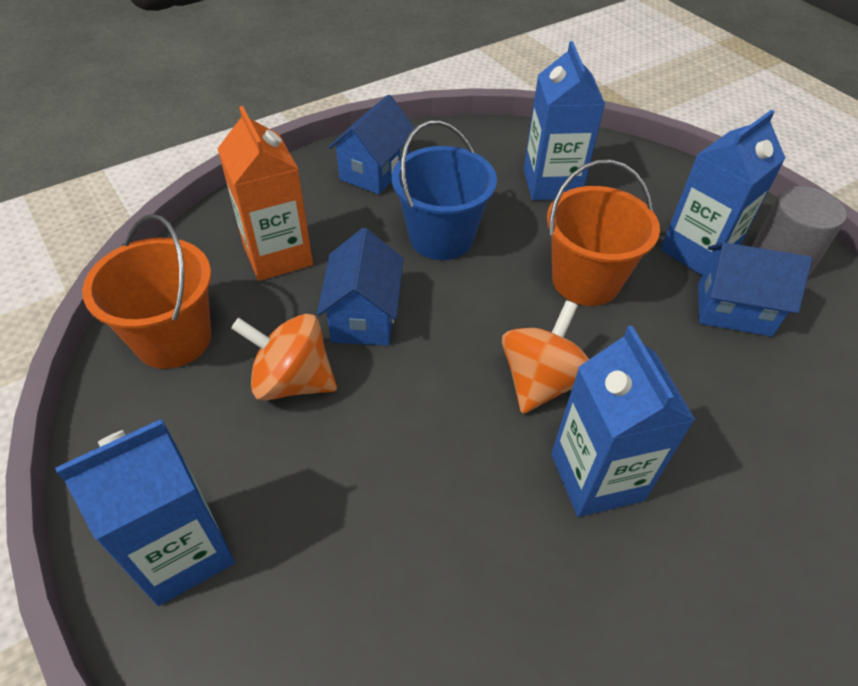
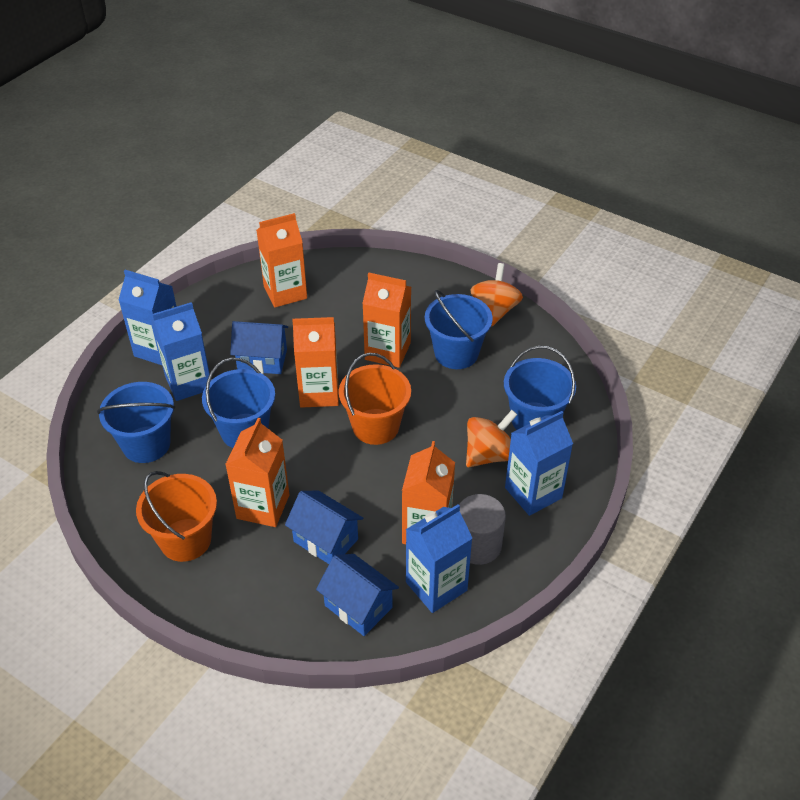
blue bucket: 1 -> 4
orange carton: 1 -> 5

